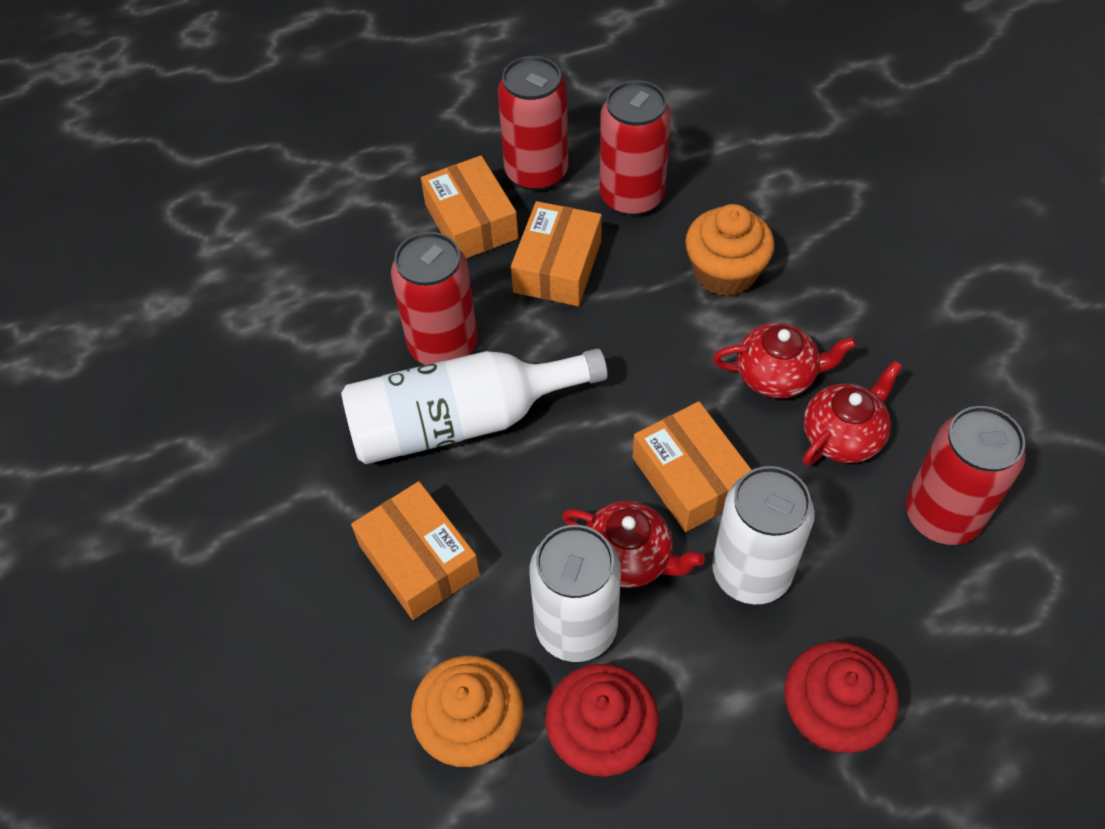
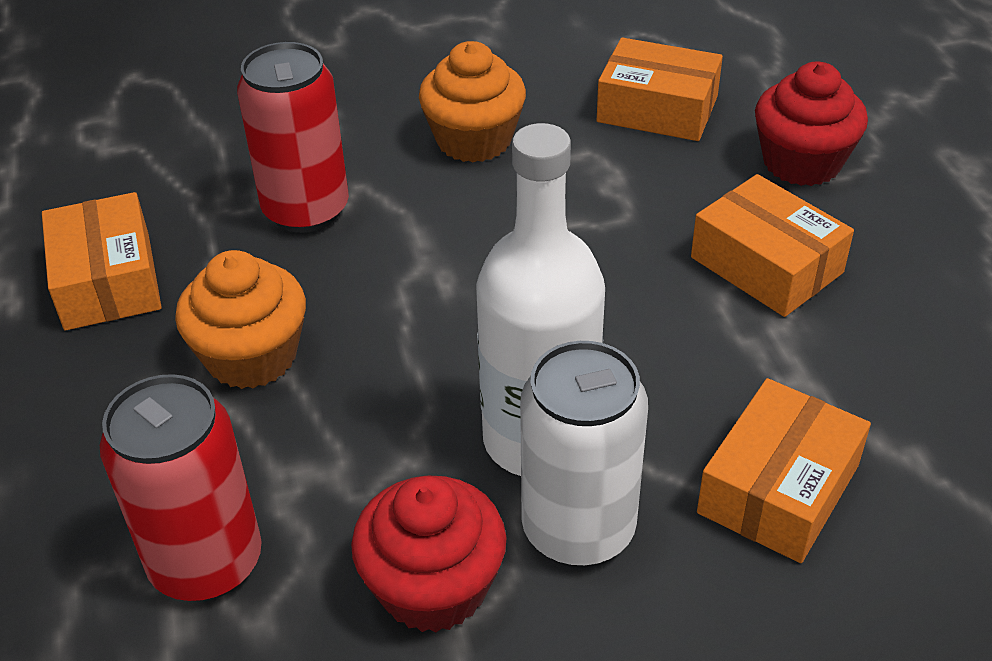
red can: 4 -> 2
red teapot: 3 -> 0
white can: 2 -> 1

